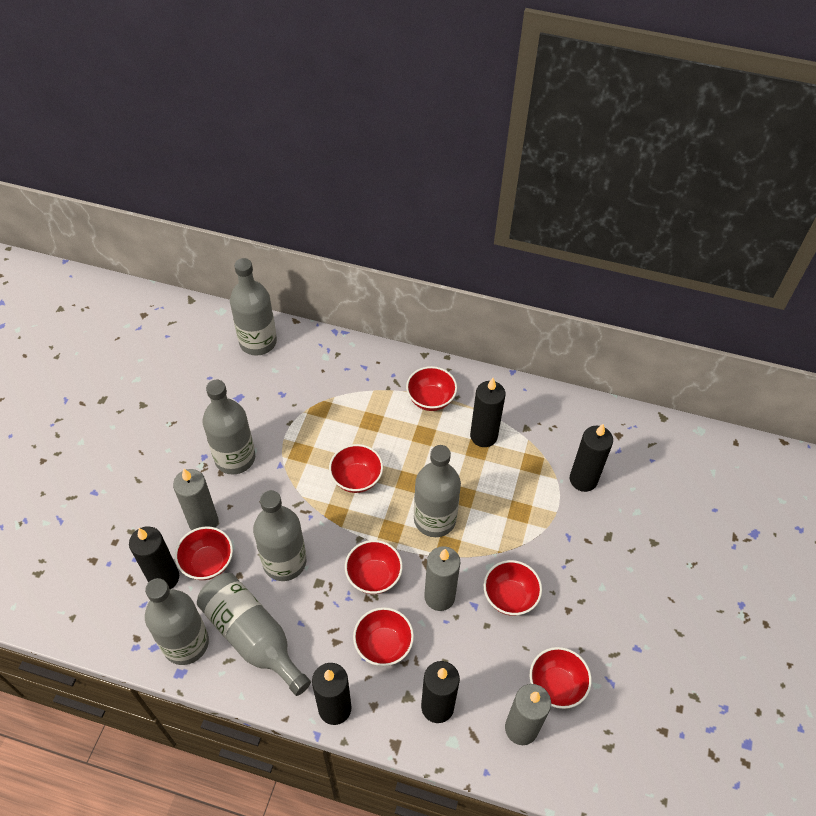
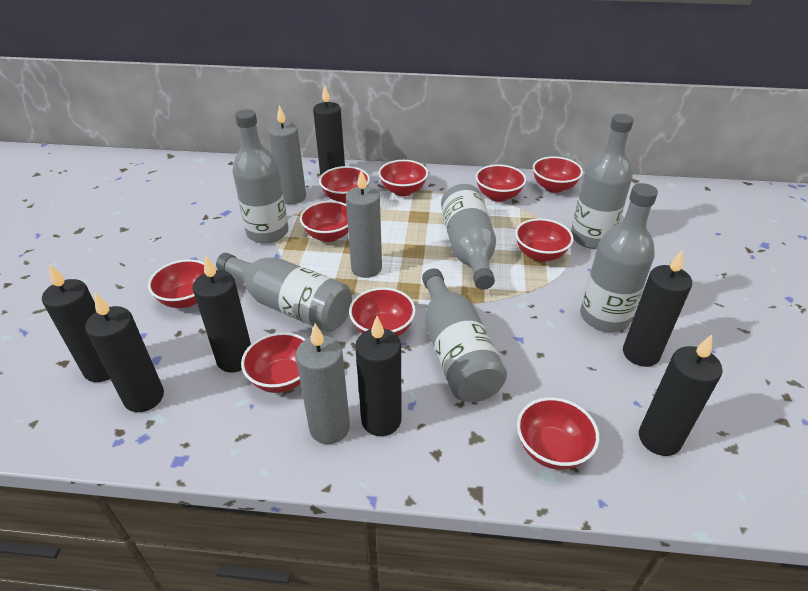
black candle: 5 -> 7
red bowl: 7 -> 10

